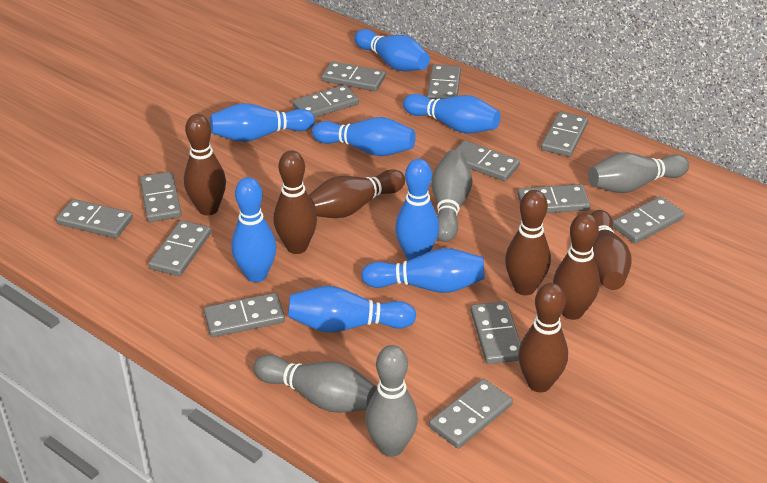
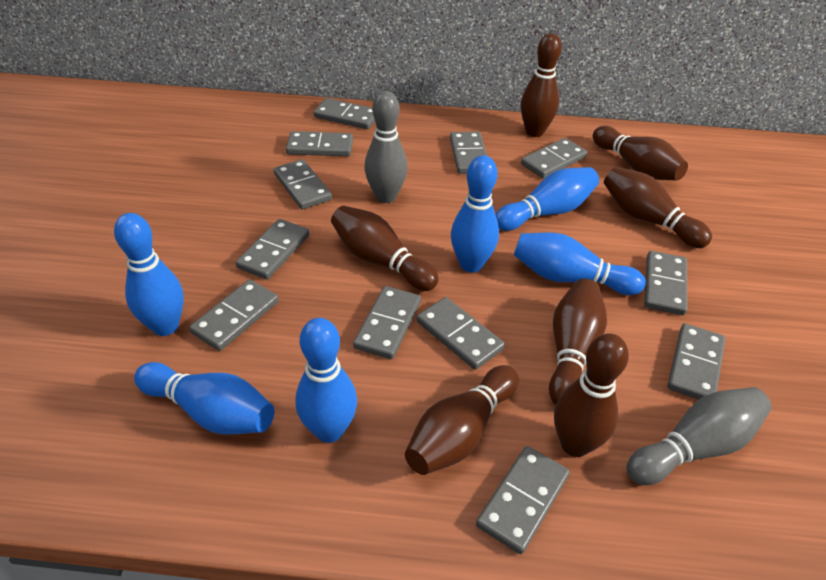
blue bowling pin: 8 -> 6
grey bowling pin: 4 -> 2
grey domino: 13 -> 12

